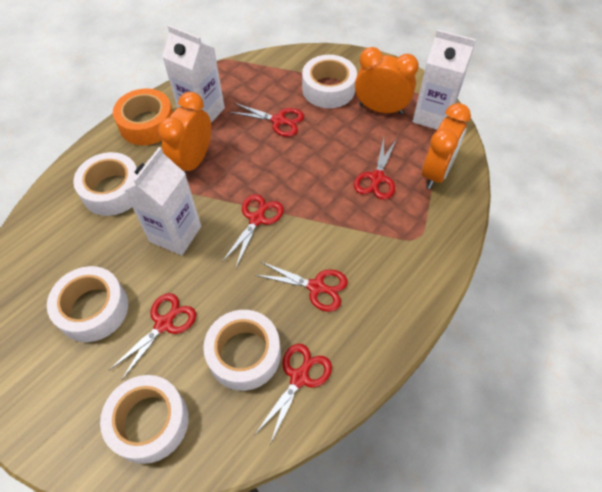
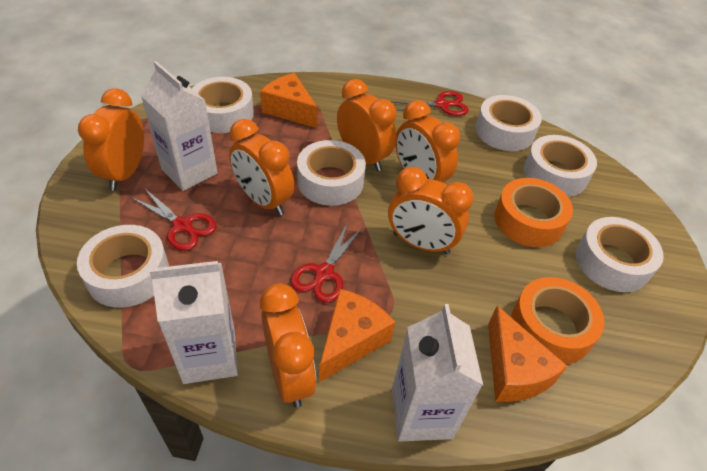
orange cheese: 0 -> 3
orange clock: 3 -> 6
orange tape: 1 -> 2
red scissors: 6 -> 3
white tape: 5 -> 6

